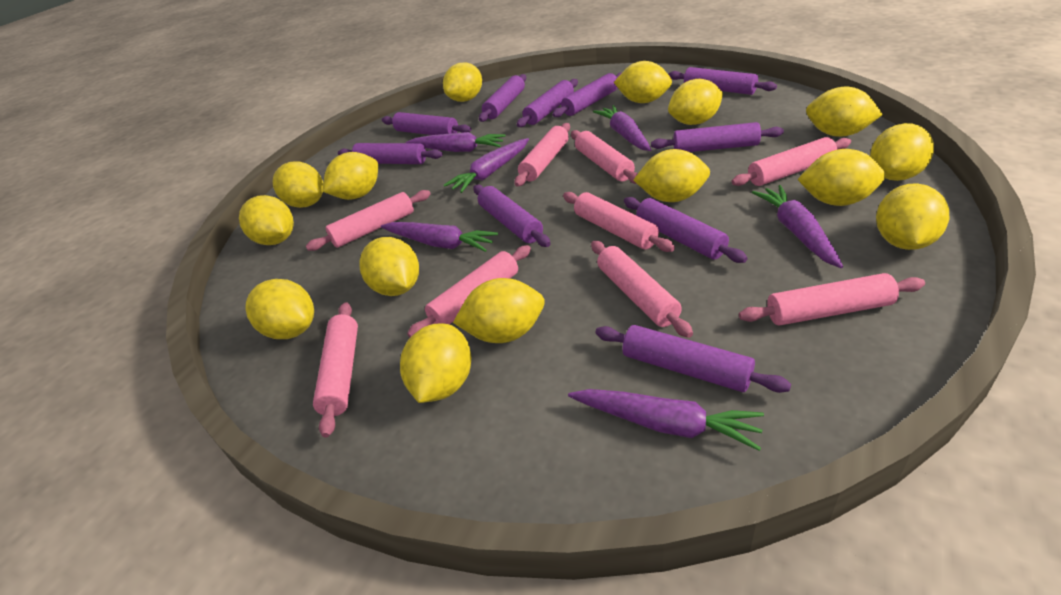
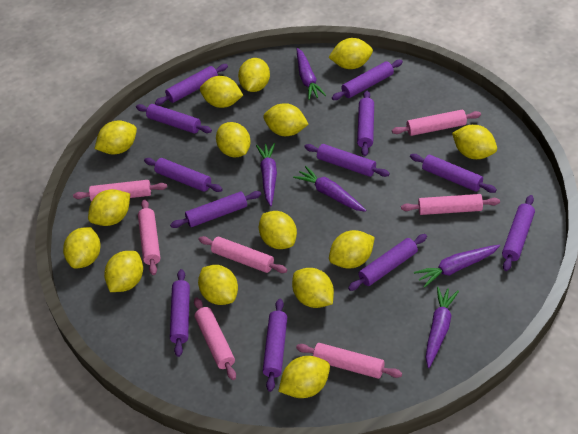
pink rolling pin: 9 -> 7
purple carrot: 6 -> 5
purple rolling pin: 10 -> 12

